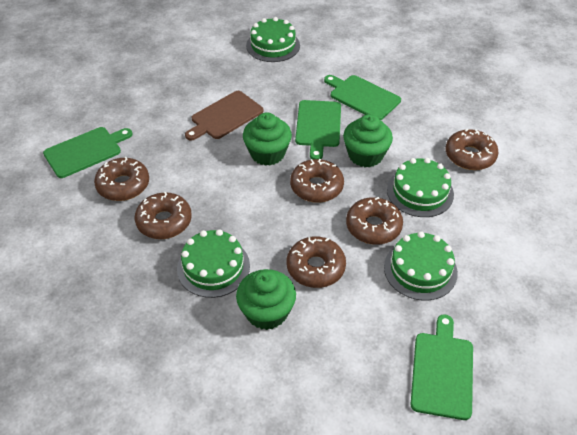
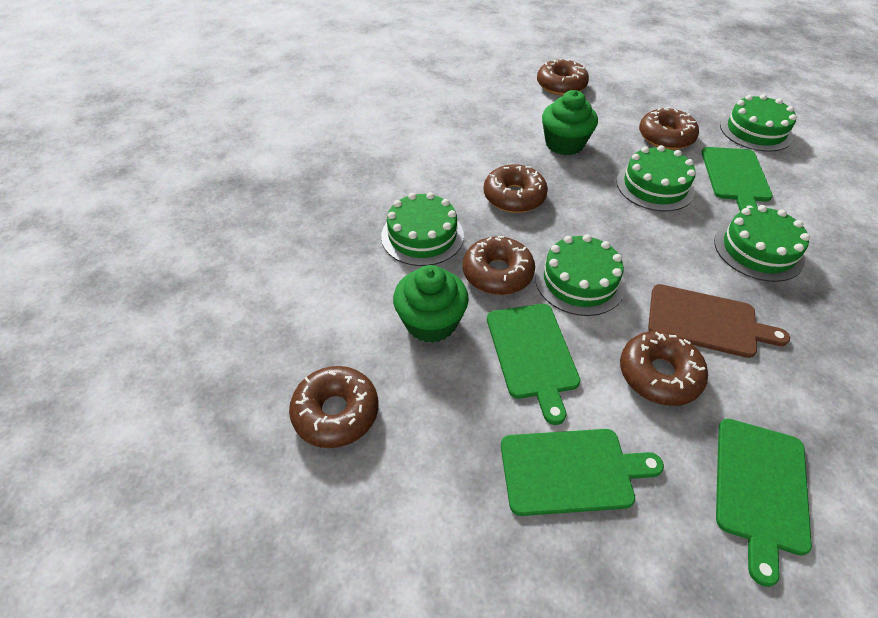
green cake: 4 -> 5
green cupcake: 3 -> 2

